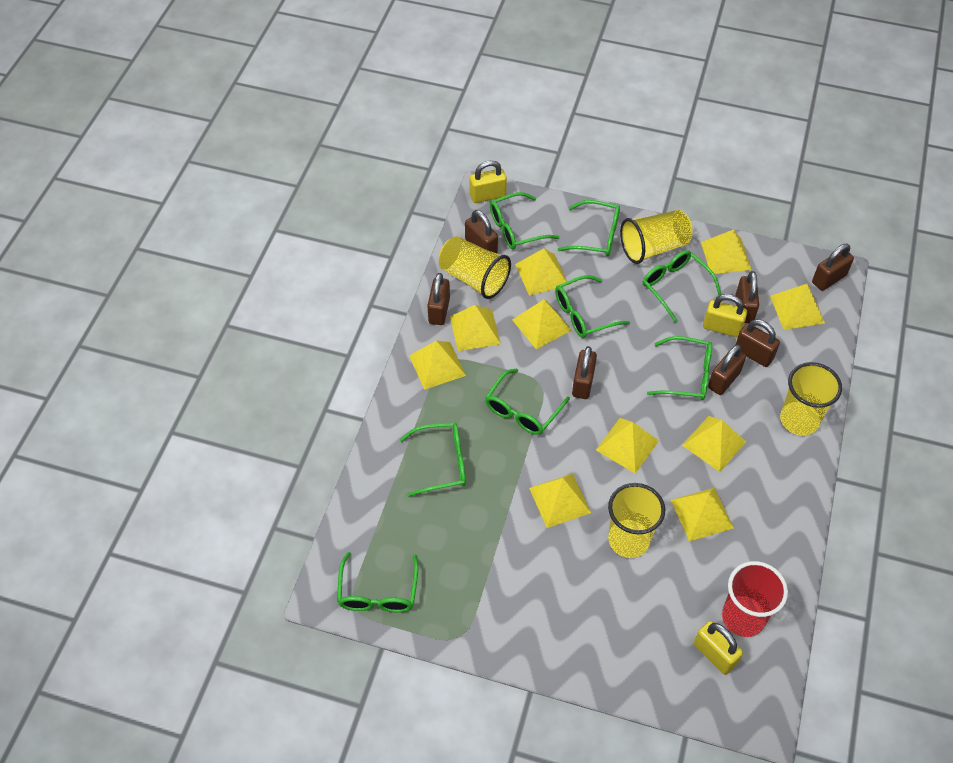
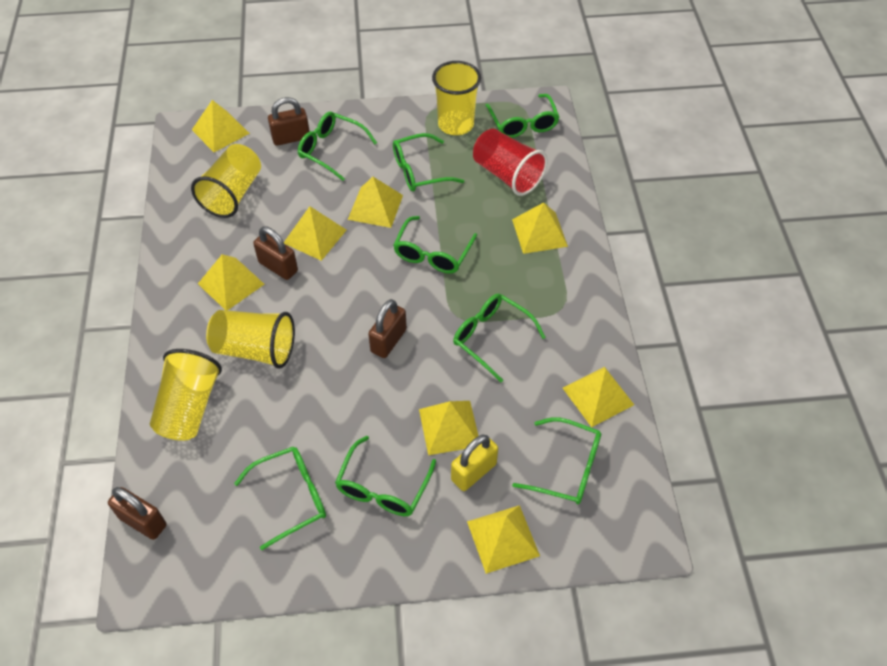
brown padlock: 7 -> 4
yellow padlock: 3 -> 1
yellow pyramid: 10 -> 8

